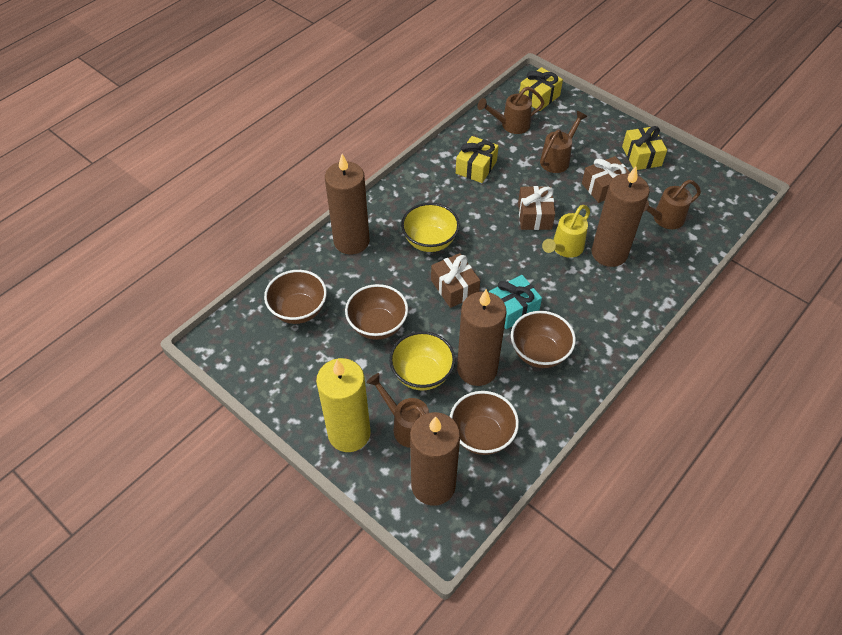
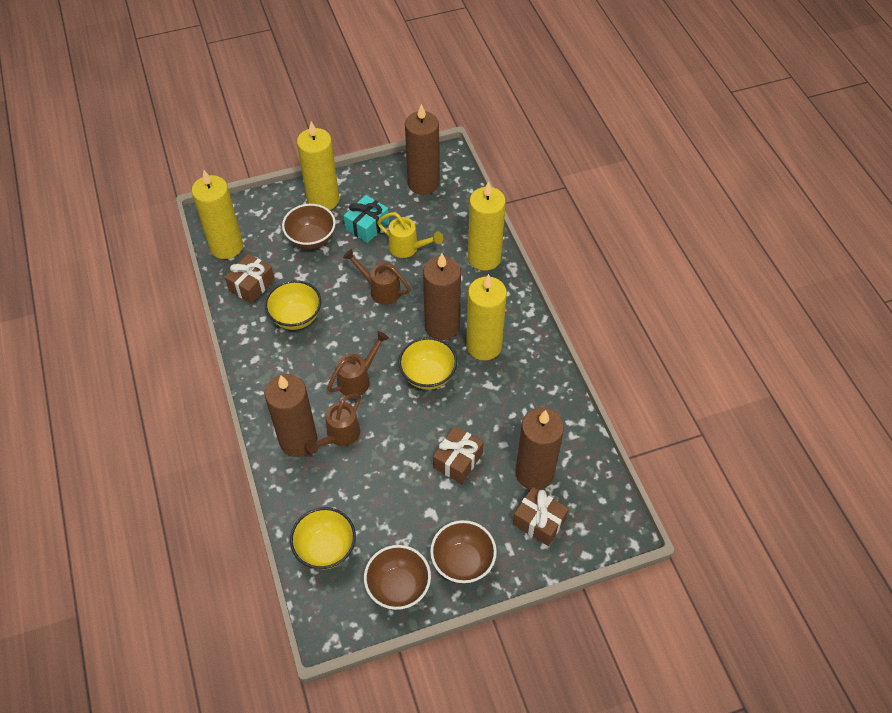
brown bowl: 4 -> 3
brown watering can: 4 -> 3
yellow bowl: 2 -> 3
yellow candle: 1 -> 4
yellow gift: 3 -> 0

